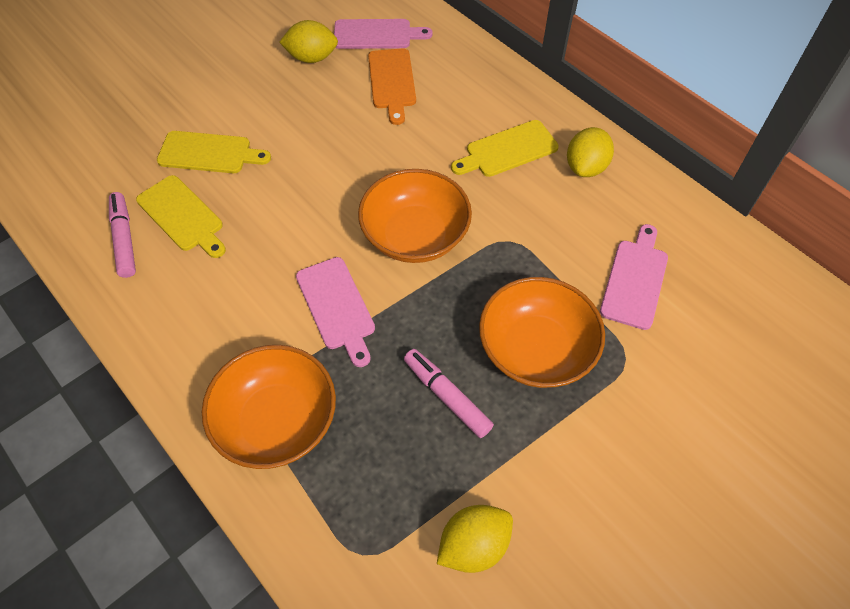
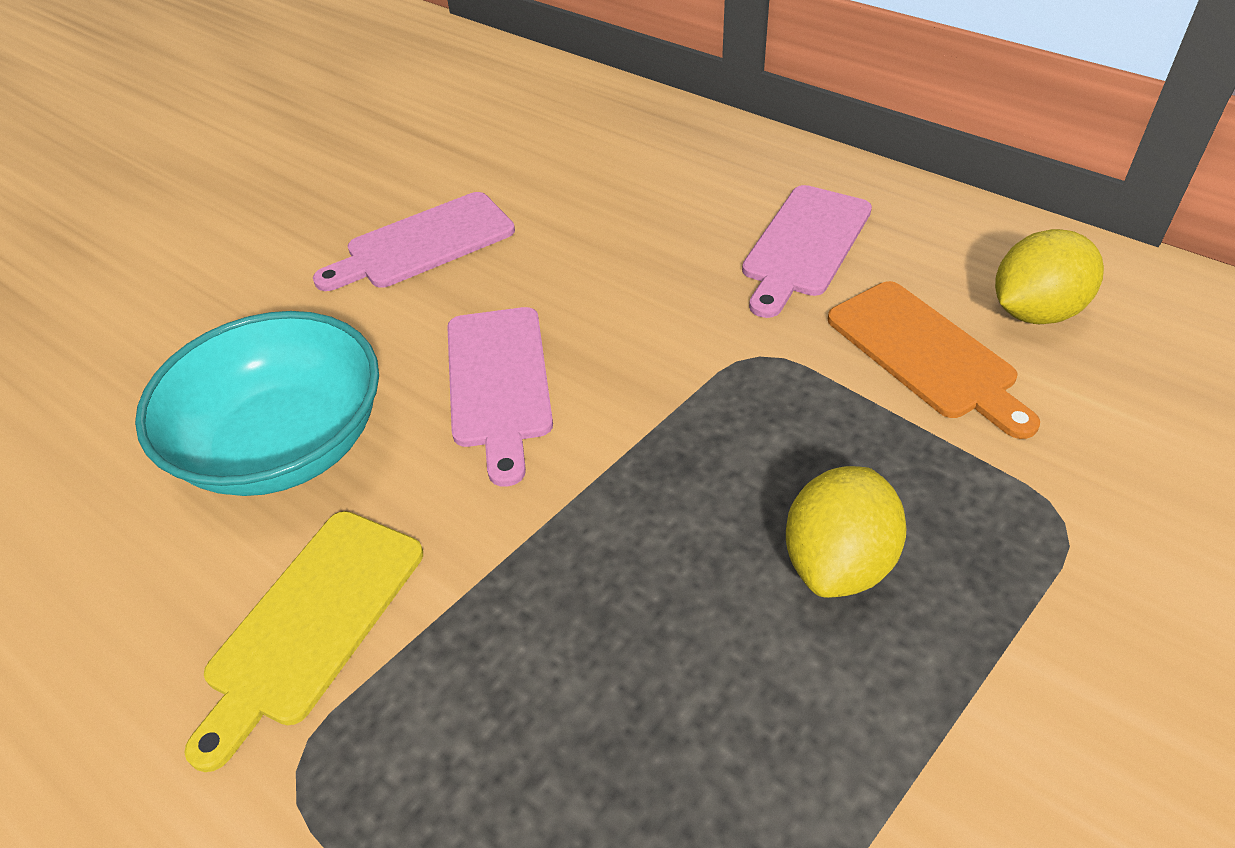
orange bowl: 3 -> 0
pink marker: 2 -> 0
turquoise bowl: 0 -> 1
yellow cutting board: 3 -> 1
yellow lemon: 3 -> 2

